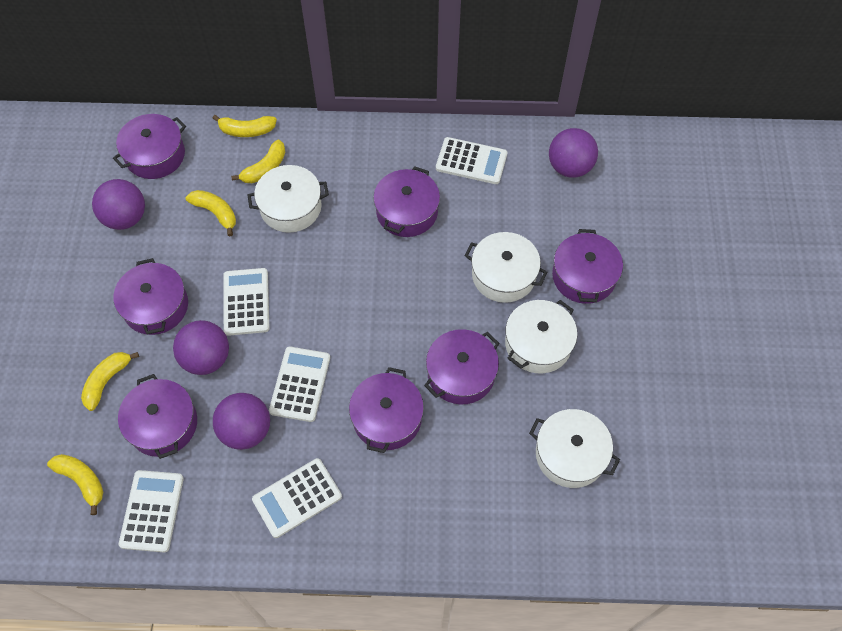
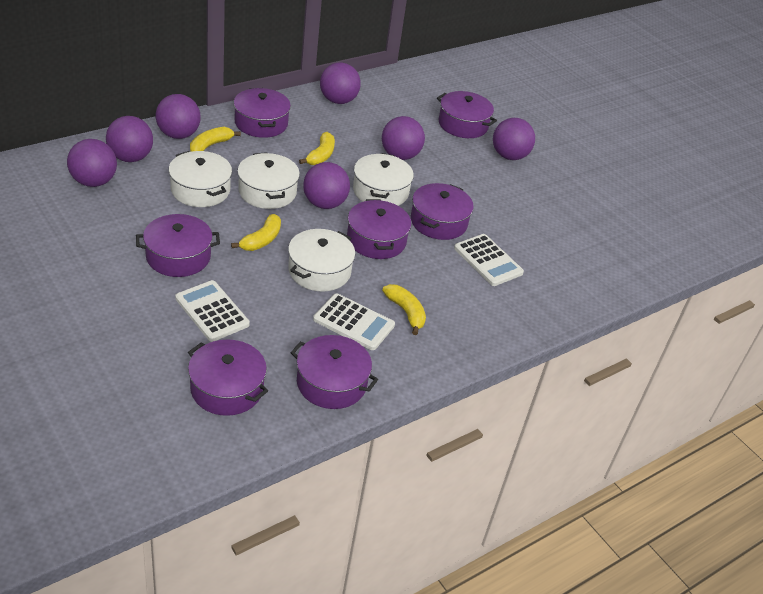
purple ball: 4 -> 7
white calculator: 5 -> 3
yellow banana: 5 -> 4

